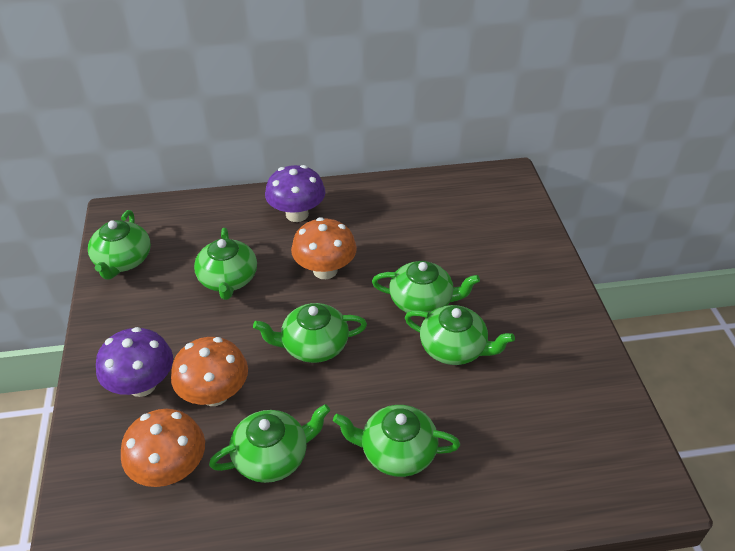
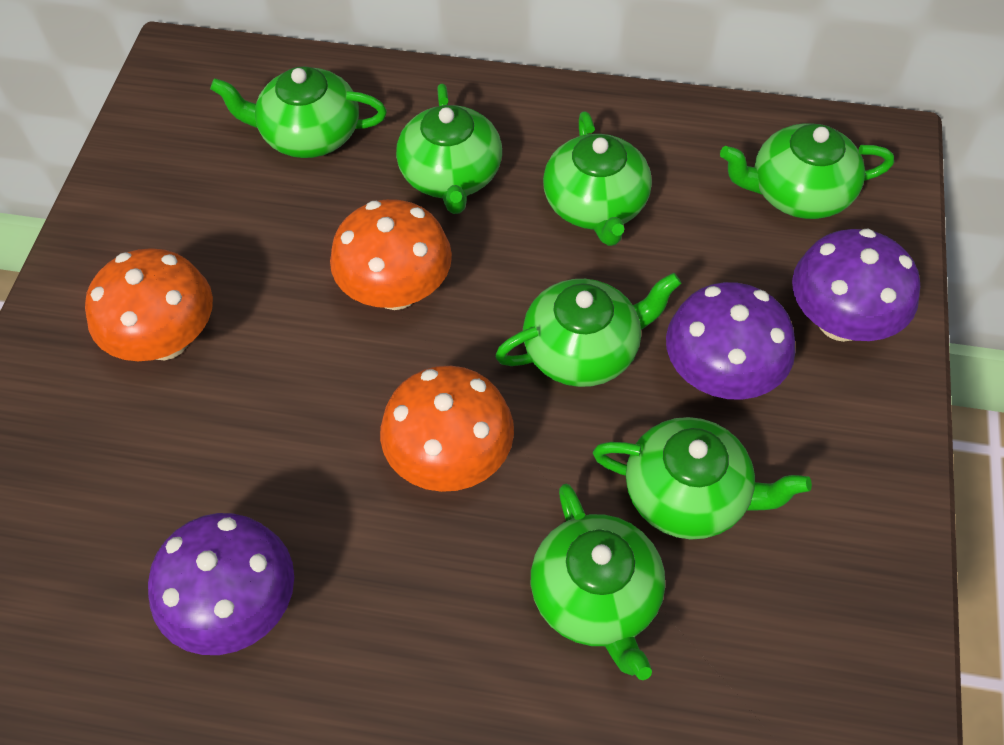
purple mushroom: 2 -> 3

